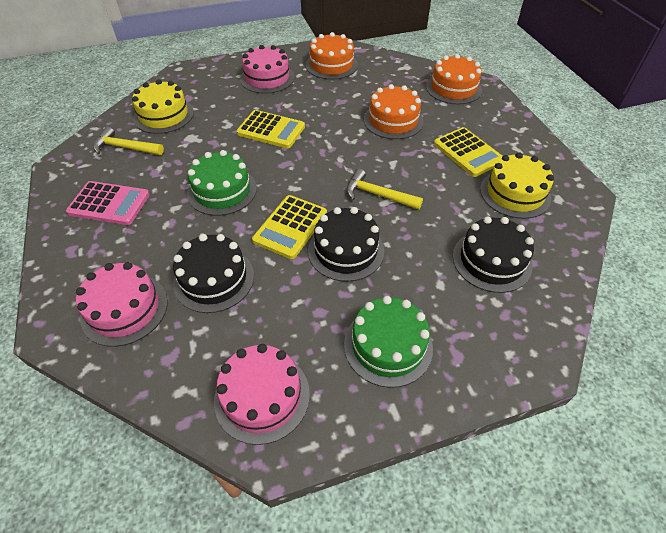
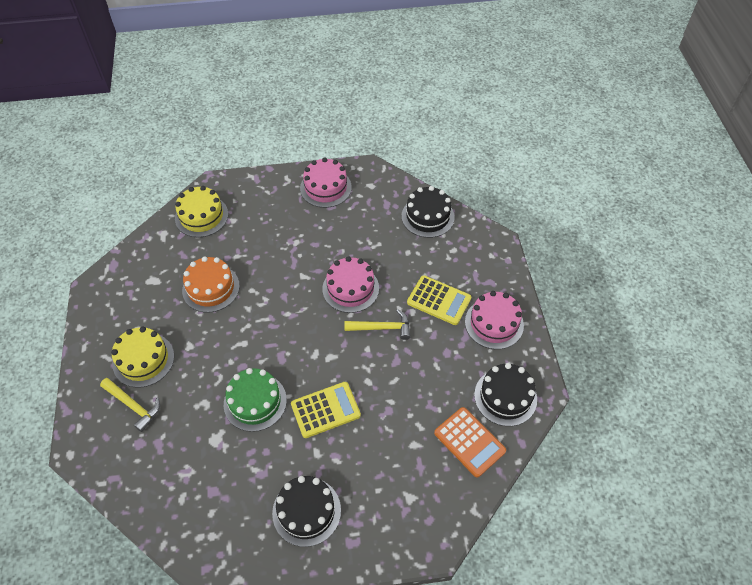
green cake: 2 -> 1
orange cake: 3 -> 1
orange calculator: 0 -> 1
pink calculator: 1 -> 0
yellow calculator: 3 -> 2

